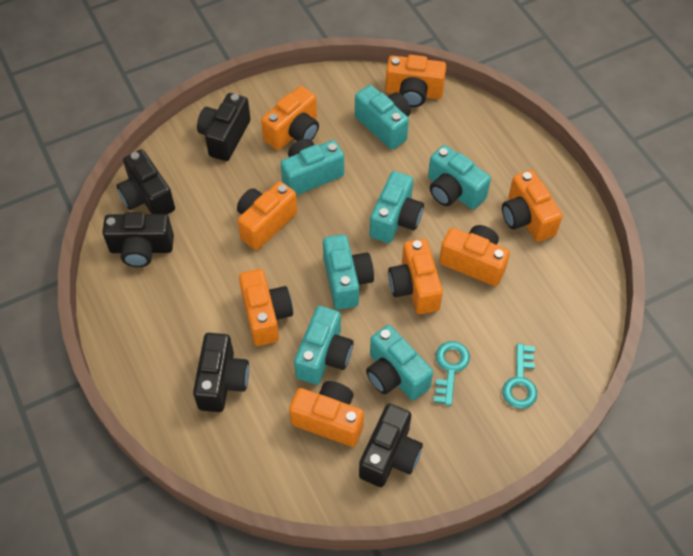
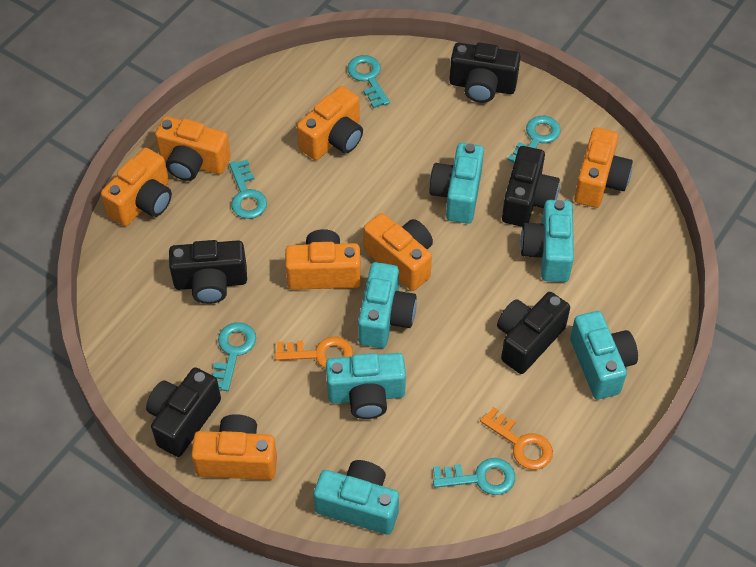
orange camera: 8 -> 7
orange key: 0 -> 2
turquoise camera: 7 -> 6
turquoise key: 2 -> 5

